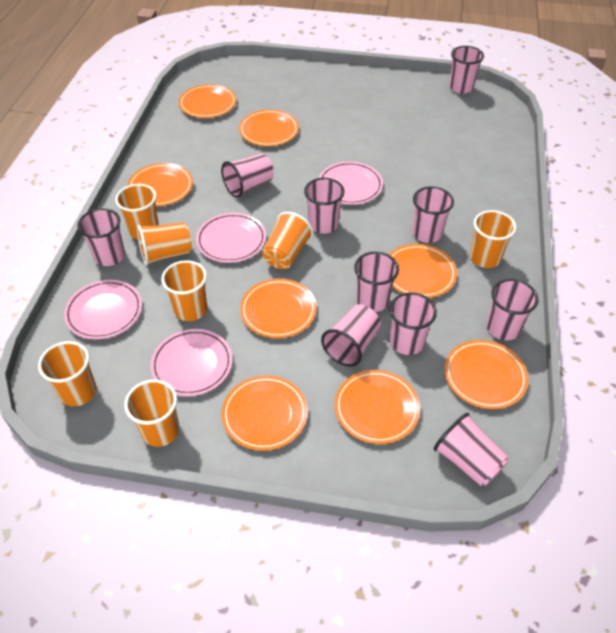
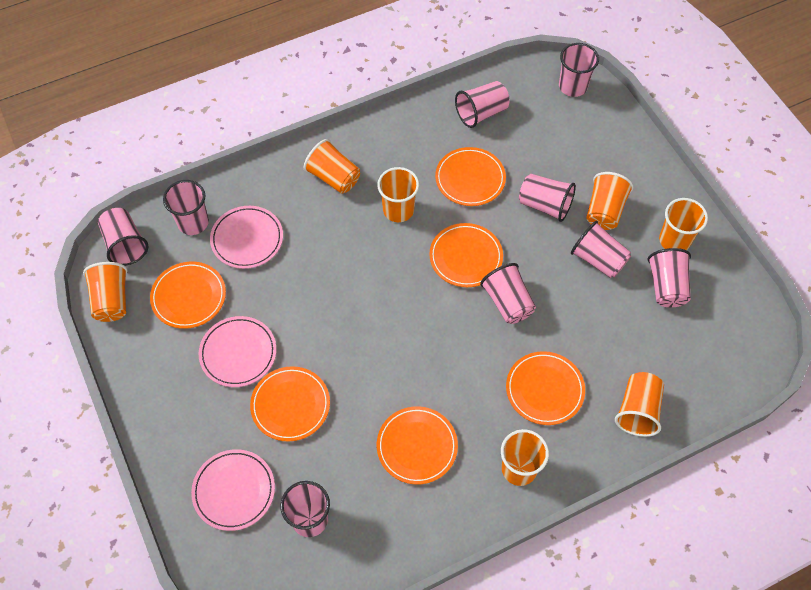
orange plate: 8 -> 6
pink cup: 10 -> 9
pink plate: 4 -> 3

